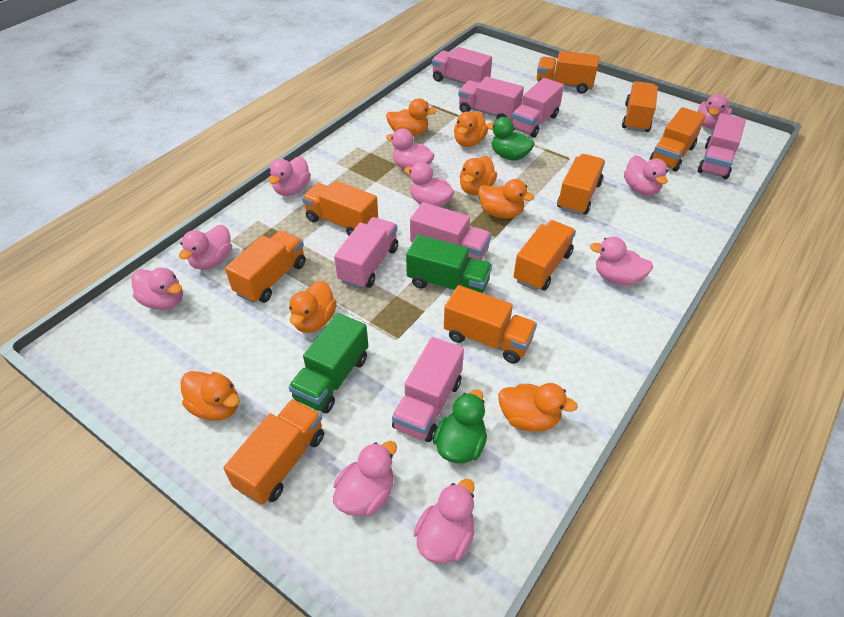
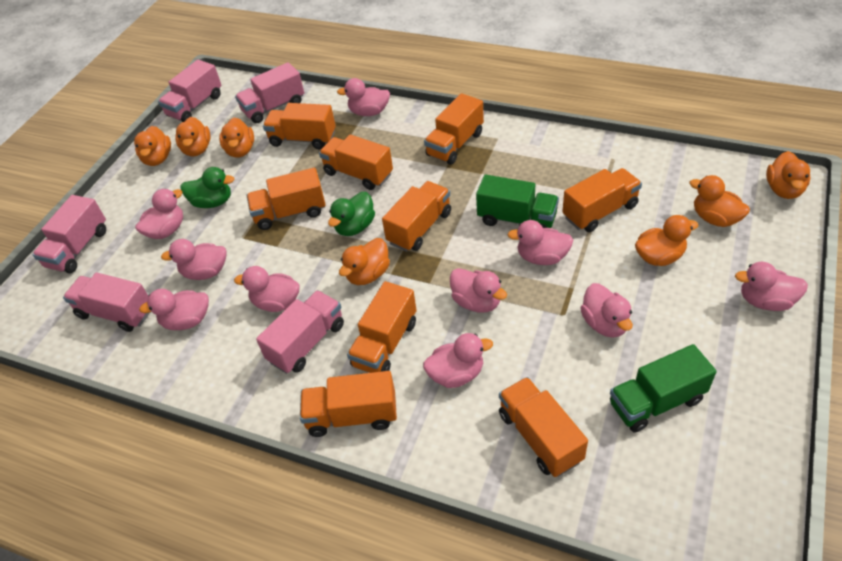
pink truck: 7 -> 5

